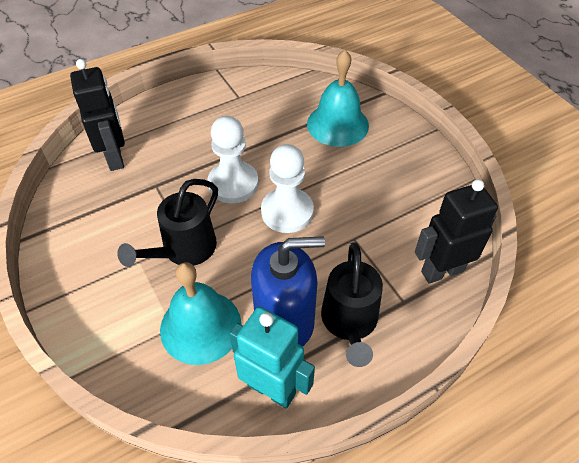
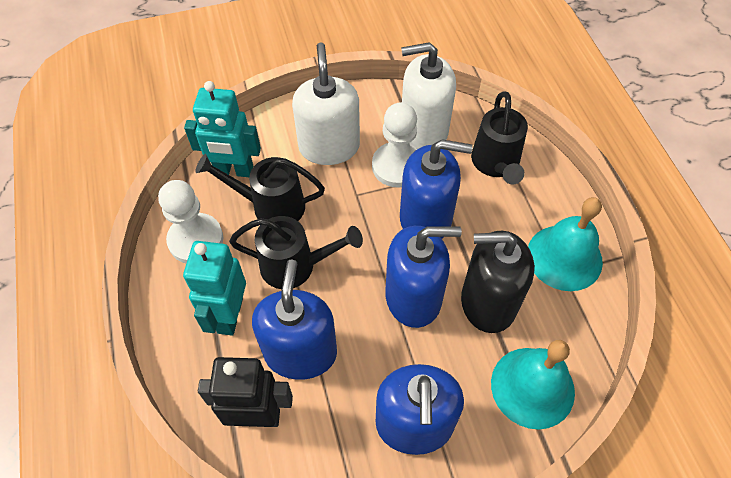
black robot: 2 -> 1
black soap dispenser: 0 -> 1
black watering can: 2 -> 3
blue soap dispenser: 1 -> 4
turquoise robot: 1 -> 2
white soap dispenser: 0 -> 2

